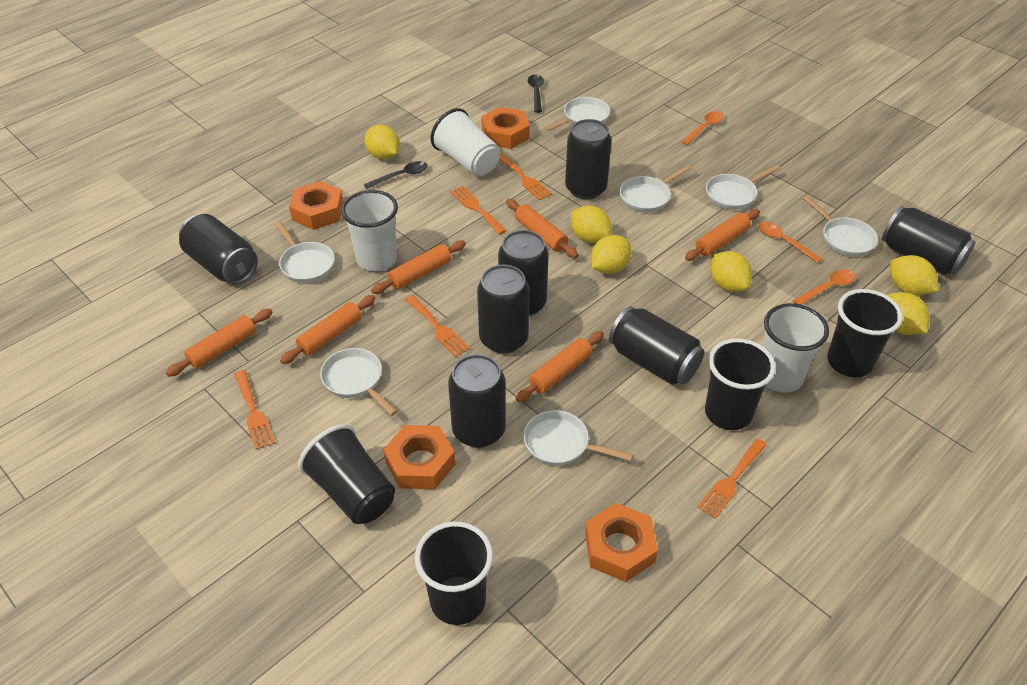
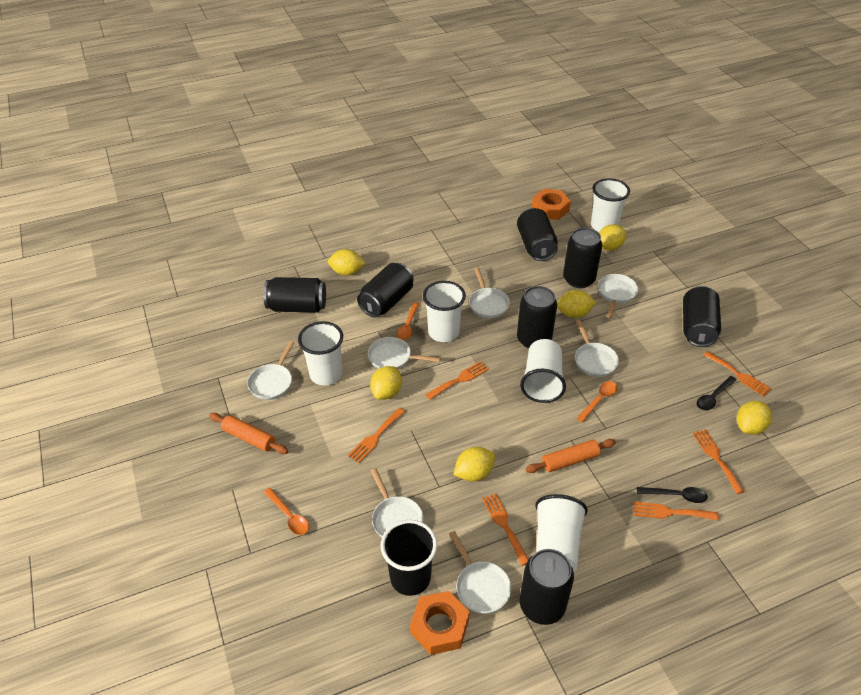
black cup: 4 -> 1
orange fork: 5 -> 6
orange nut: 4 -> 2
orange rolling pin: 6 -> 2
white cup: 3 -> 5

